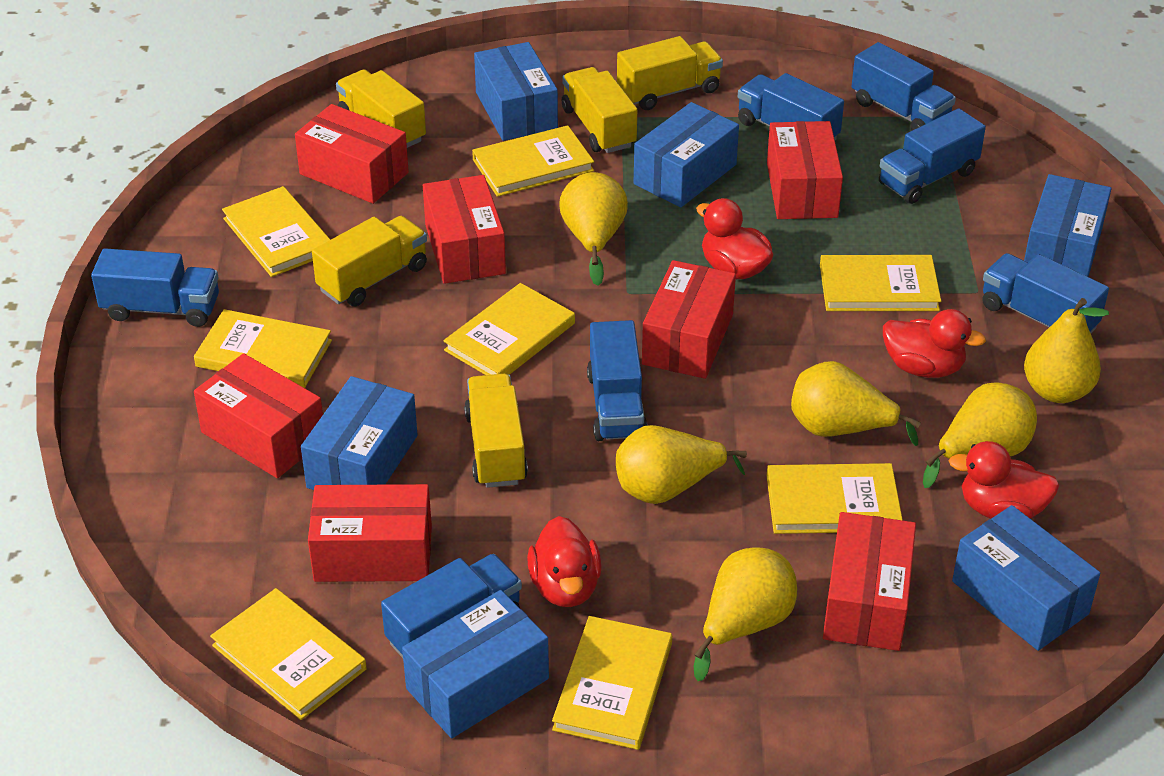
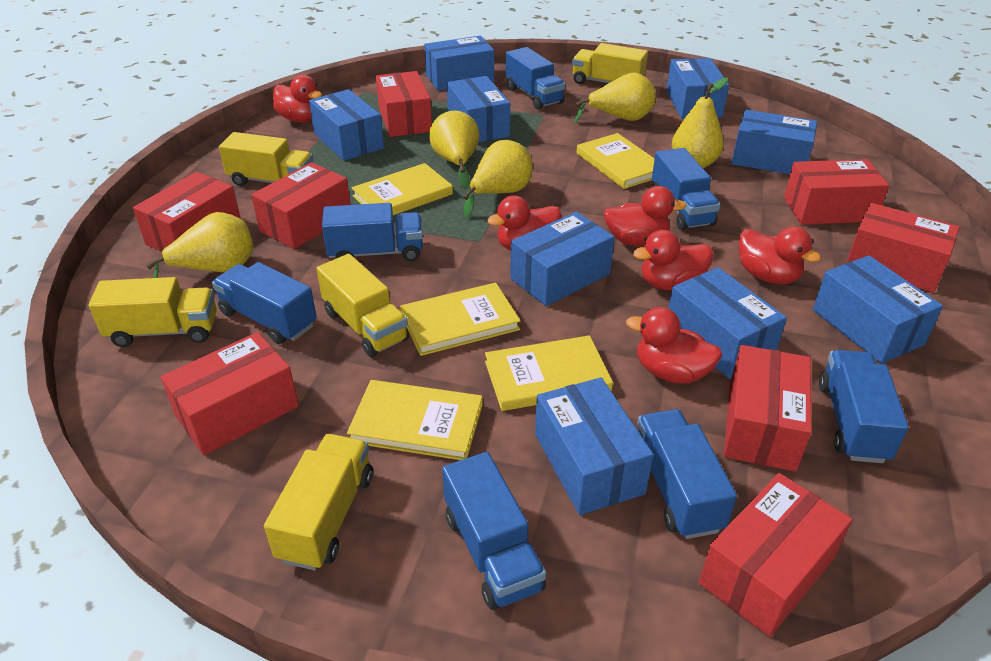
blue box: 6 -> 9
red box: 7 -> 8
red duck: 4 -> 6
yellow book: 8 -> 5
yellow pear: 6 -> 5

